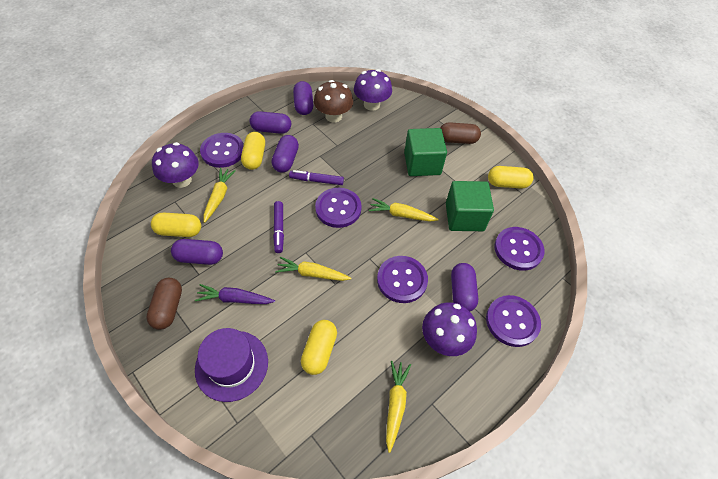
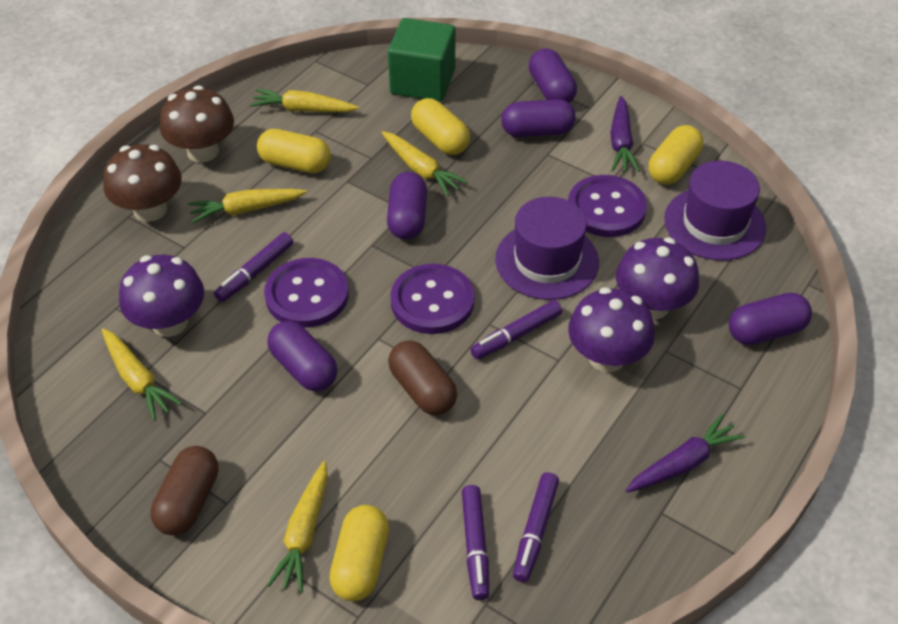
brown mushroom: 1 -> 2
green cube: 2 -> 1
purple button: 5 -> 3
purple carrot: 1 -> 2
purple hat: 1 -> 2
purple marker: 2 -> 4
yellow carrot: 4 -> 5

